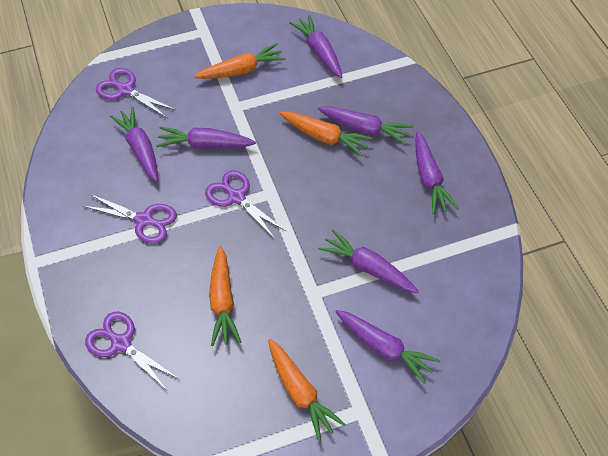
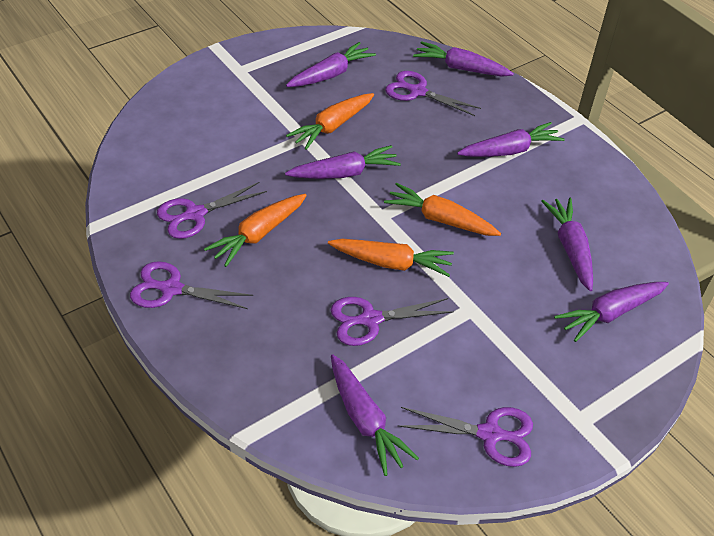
purple scissors: 4 -> 5

